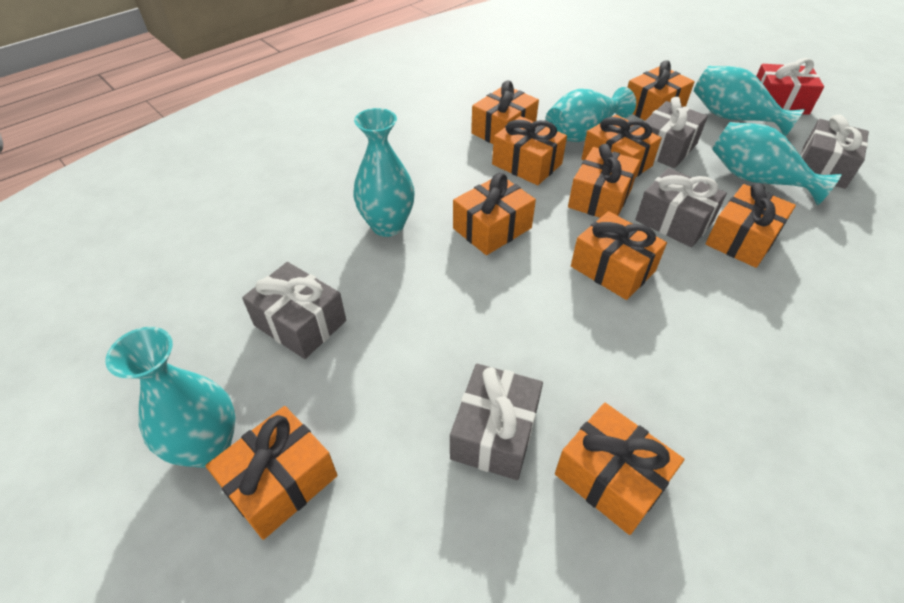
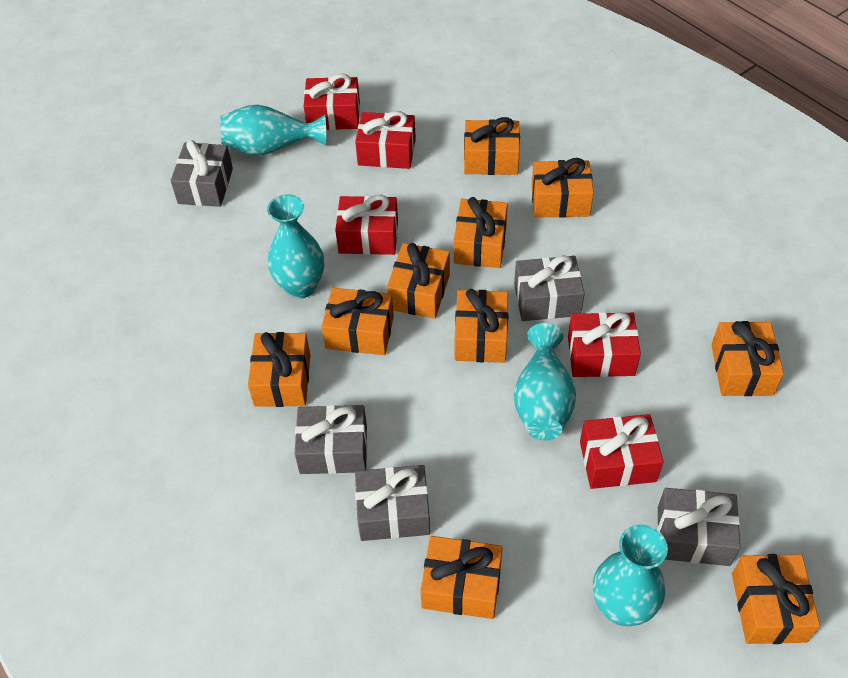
red gift: 1 -> 5
turquoise vase: 5 -> 4

